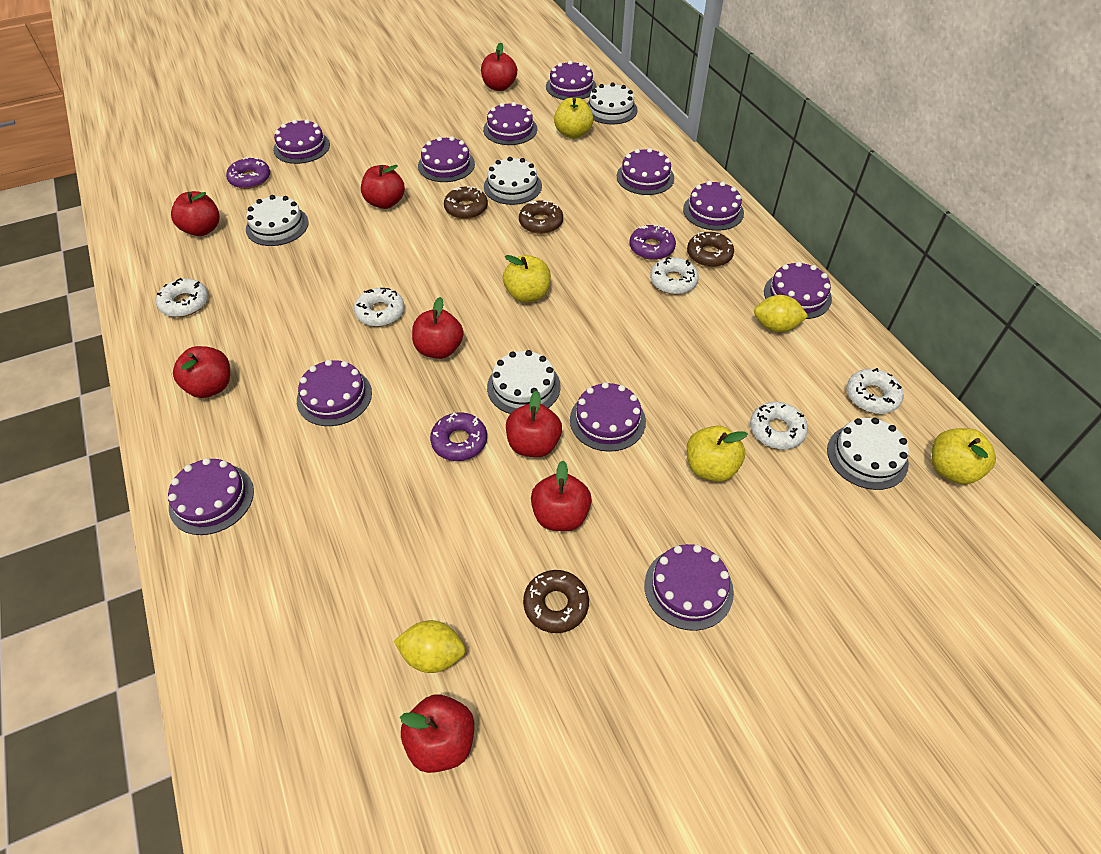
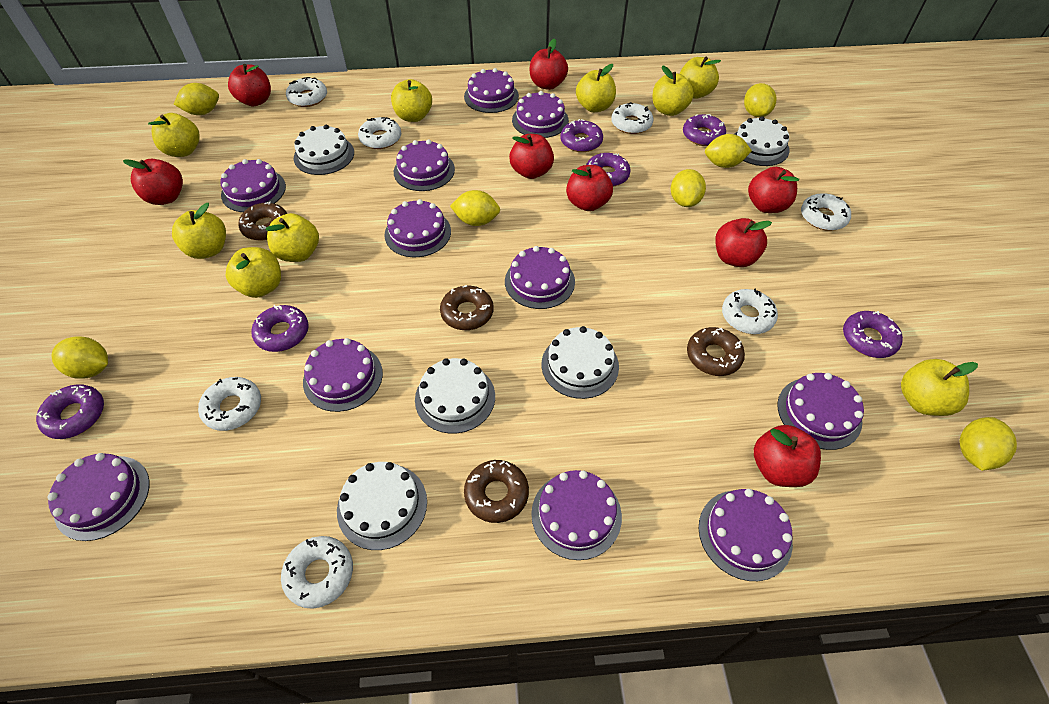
purple donut: 3 -> 6
white donut: 5 -> 7
yellow apple: 4 -> 9
yellow lemon: 2 -> 7

